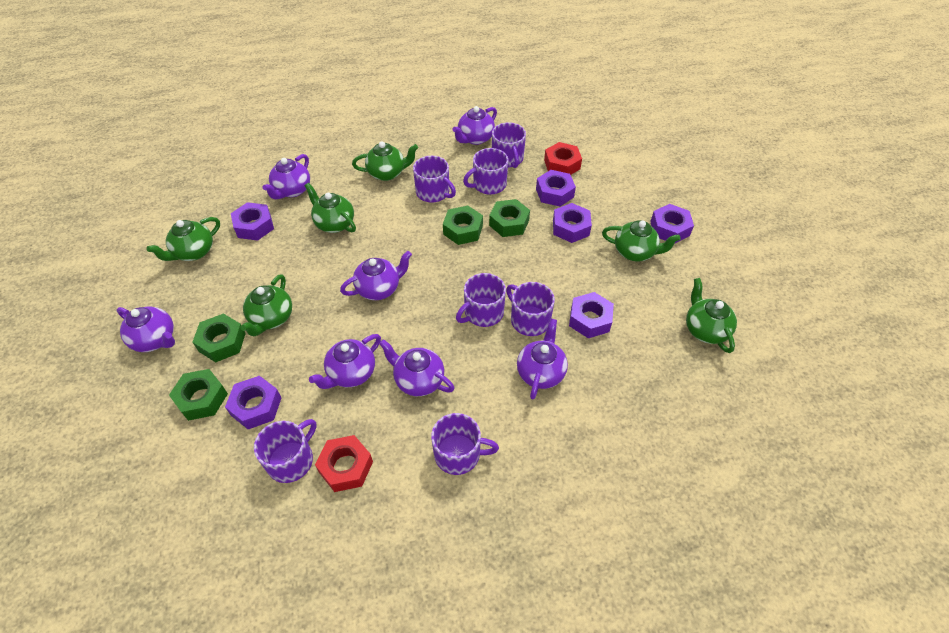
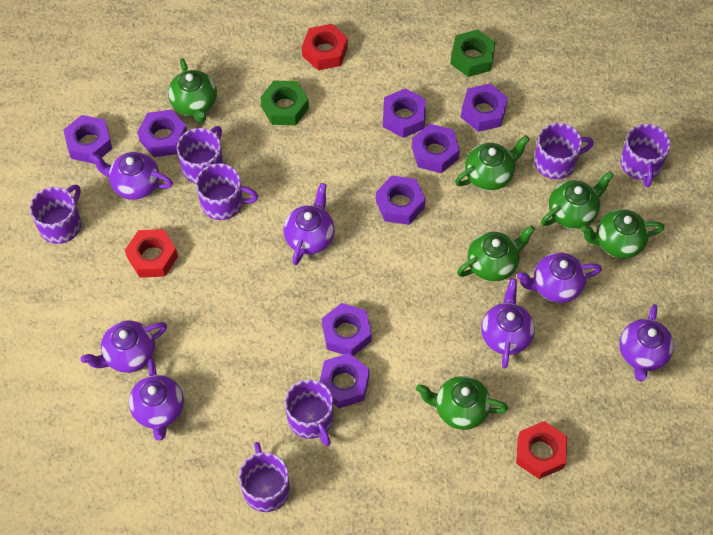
green nut: 4 -> 2
purple nut: 6 -> 8
red nut: 2 -> 3

